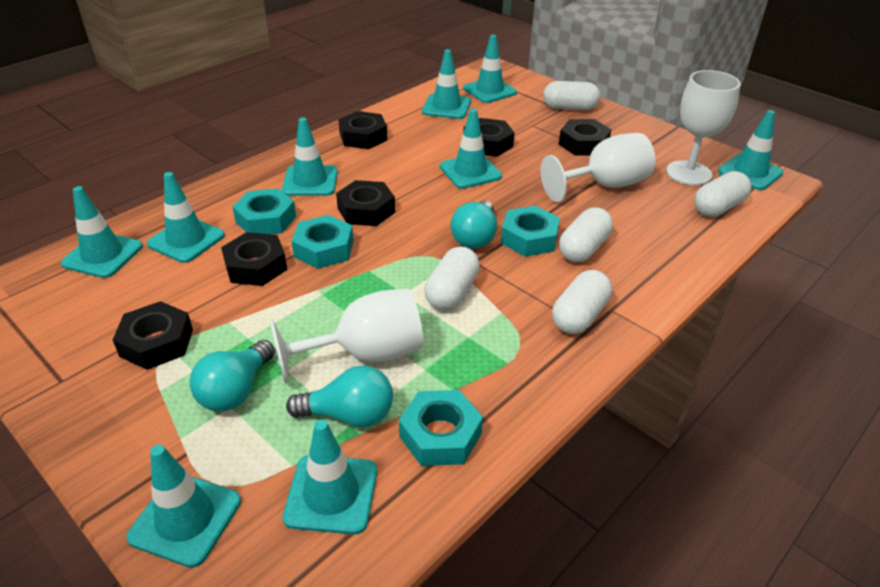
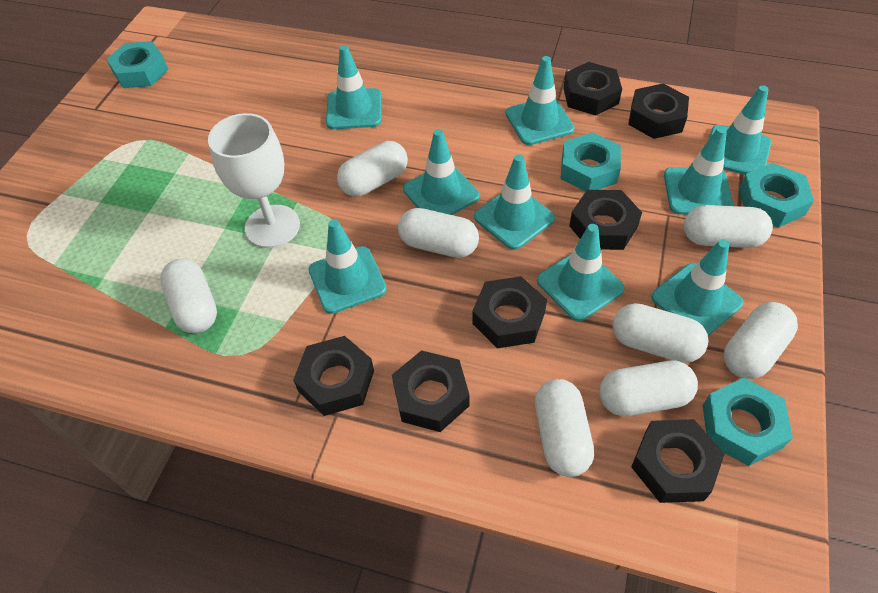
black nut: 6 -> 7
turquoise light bulb: 3 -> 0
white capsule: 5 -> 8
white goblet: 3 -> 1

